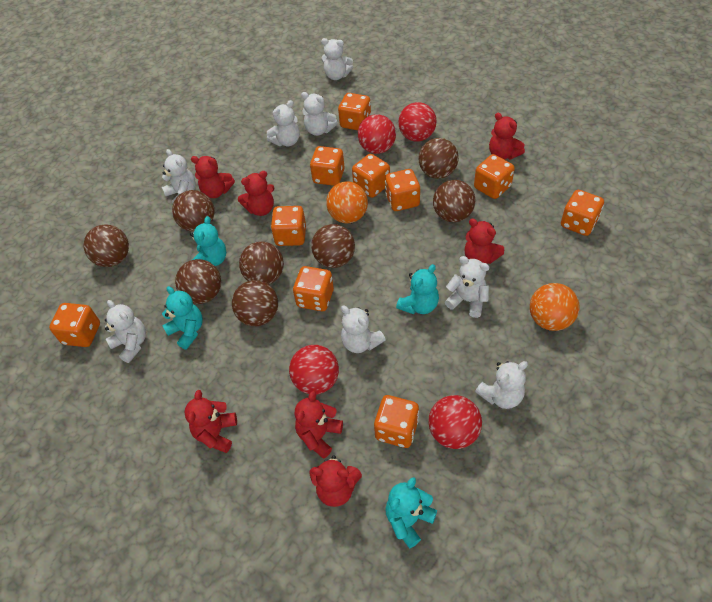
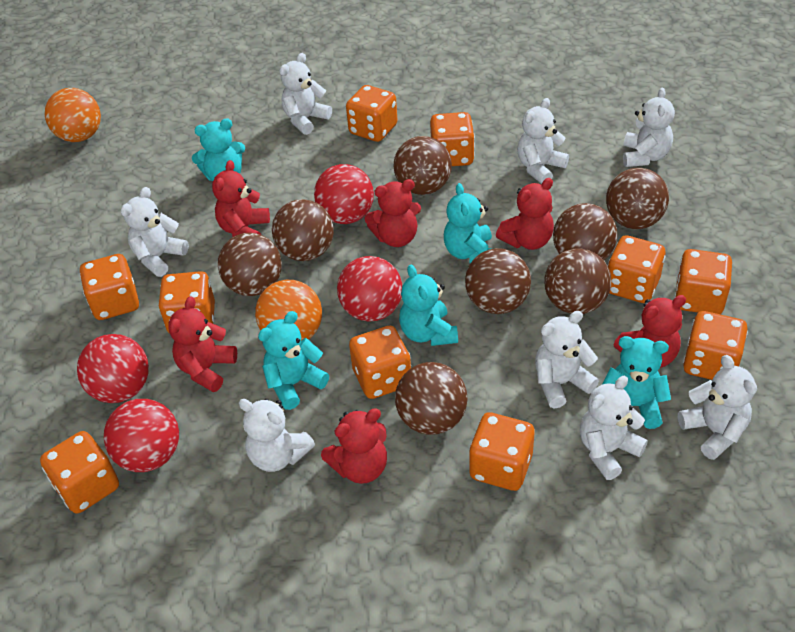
red teddy bear: 7 -> 6
turquoise teddy bear: 4 -> 5

